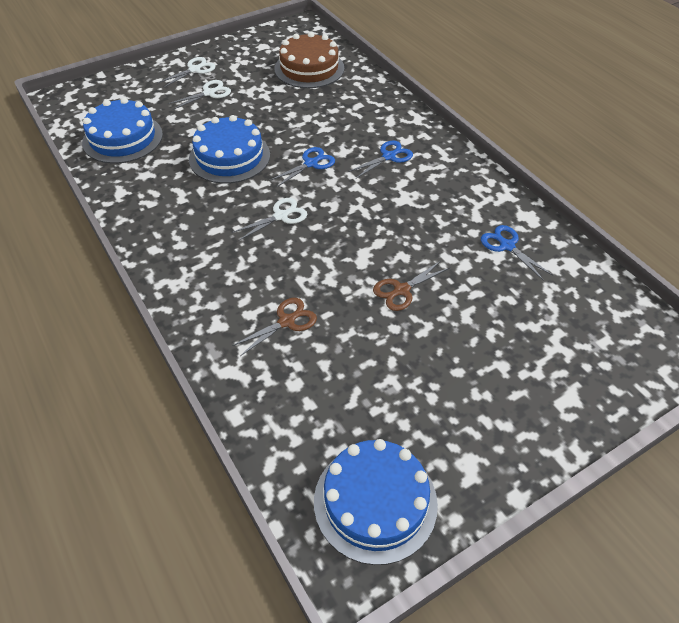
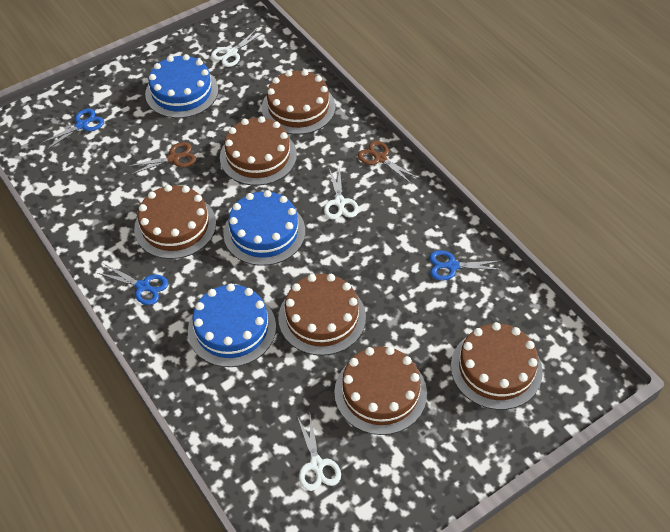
brown cake: 1 -> 6

